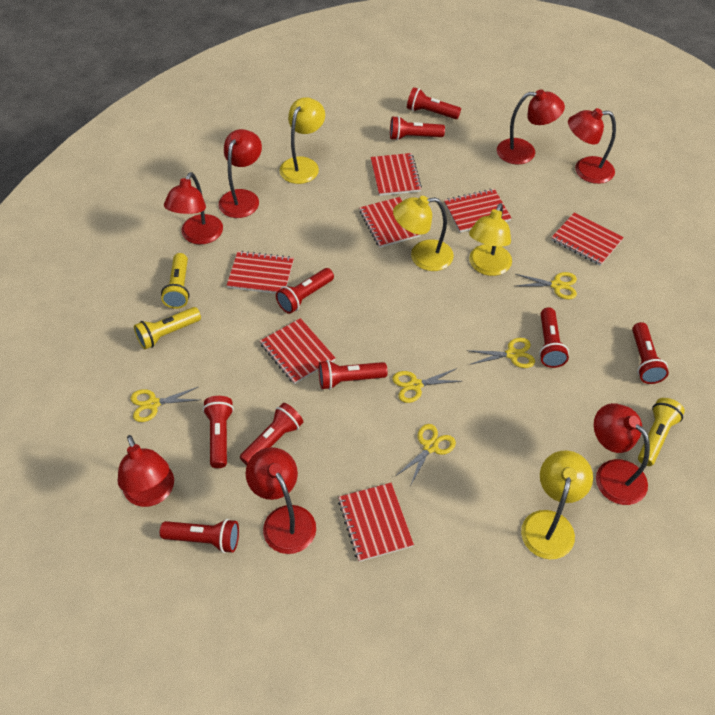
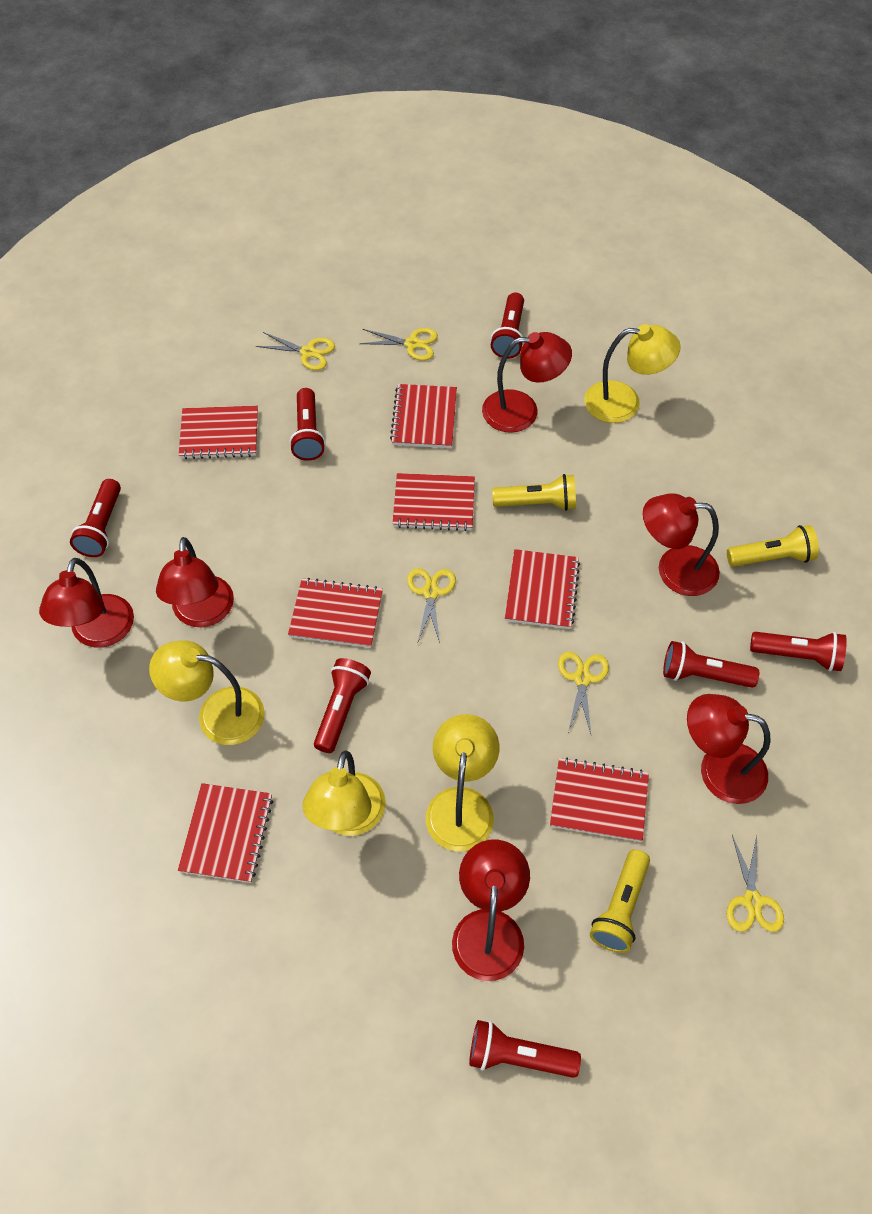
red flashlight: 9 -> 7
red lamp: 7 -> 6

